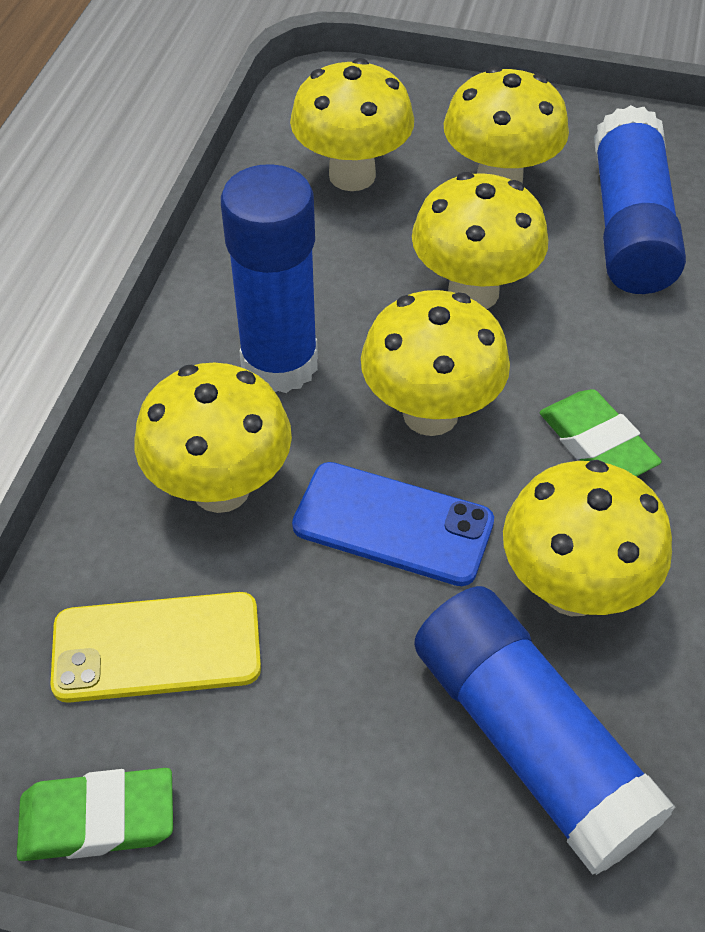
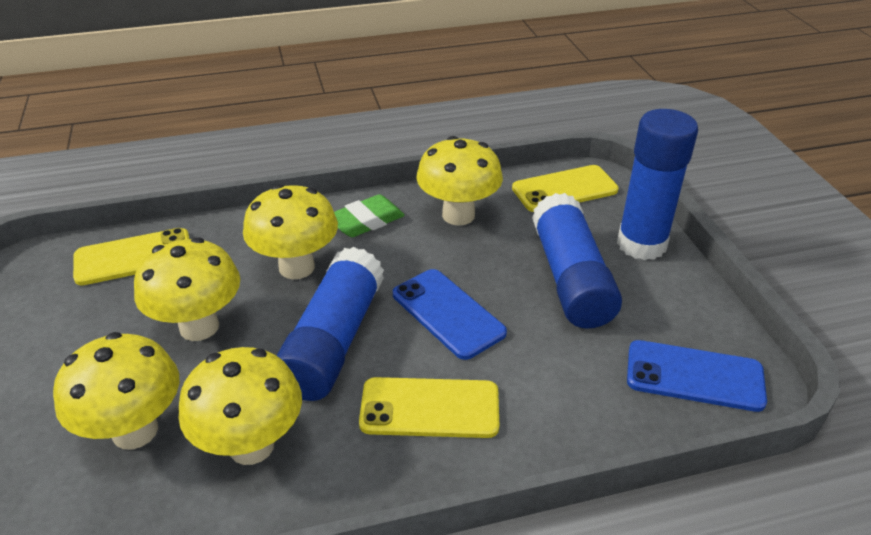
blue phone: 1 -> 2
green eraser: 2 -> 1
yellow mushroom: 6 -> 5
yellow phone: 1 -> 3

